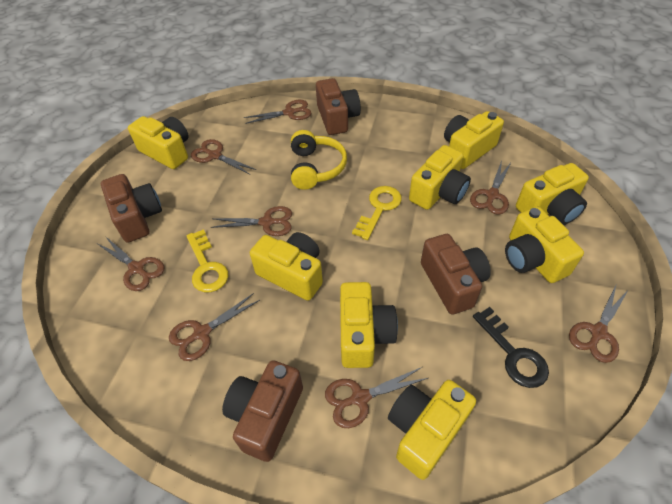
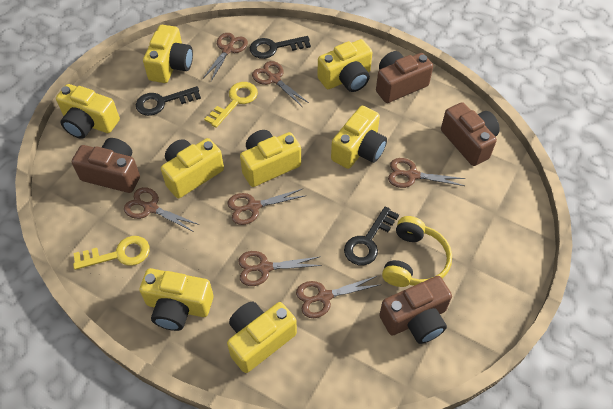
black key: 1 -> 3
brown scissors: 8 -> 7

